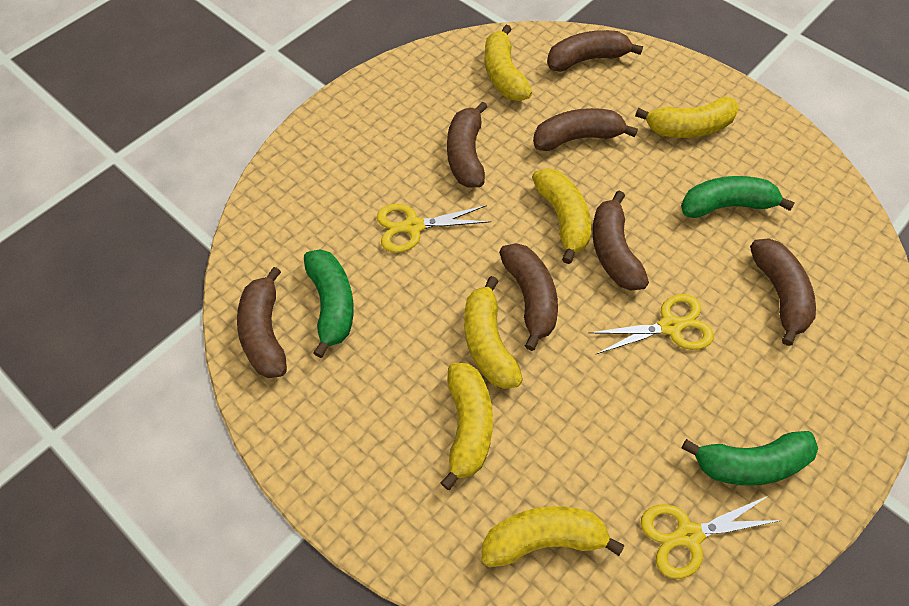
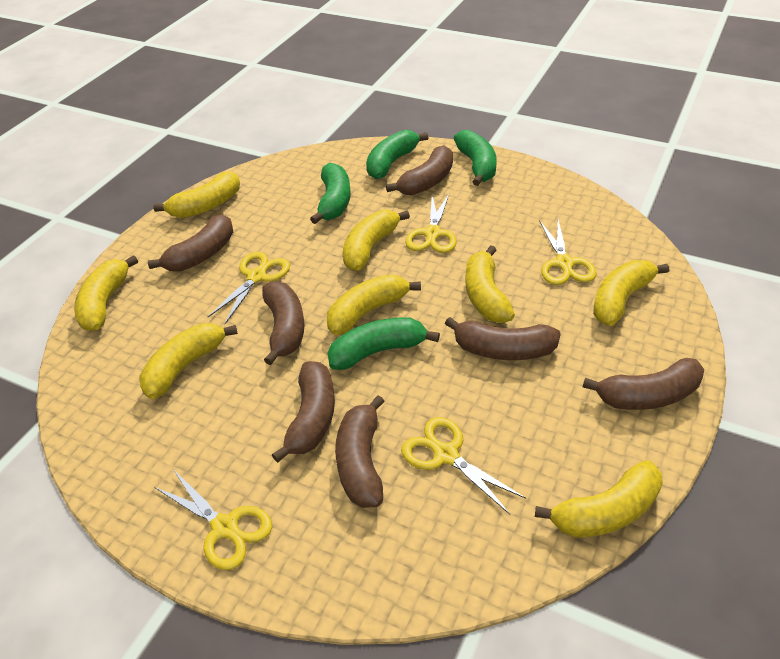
green banana: 3 -> 4
yellow banana: 6 -> 8
yellow scissors: 3 -> 5

